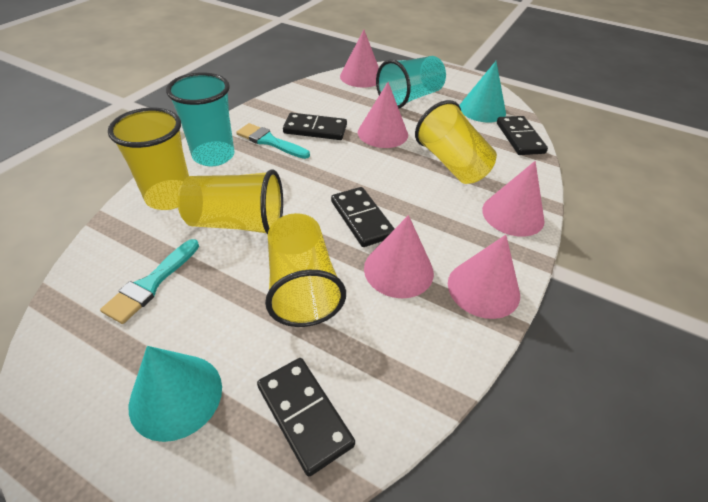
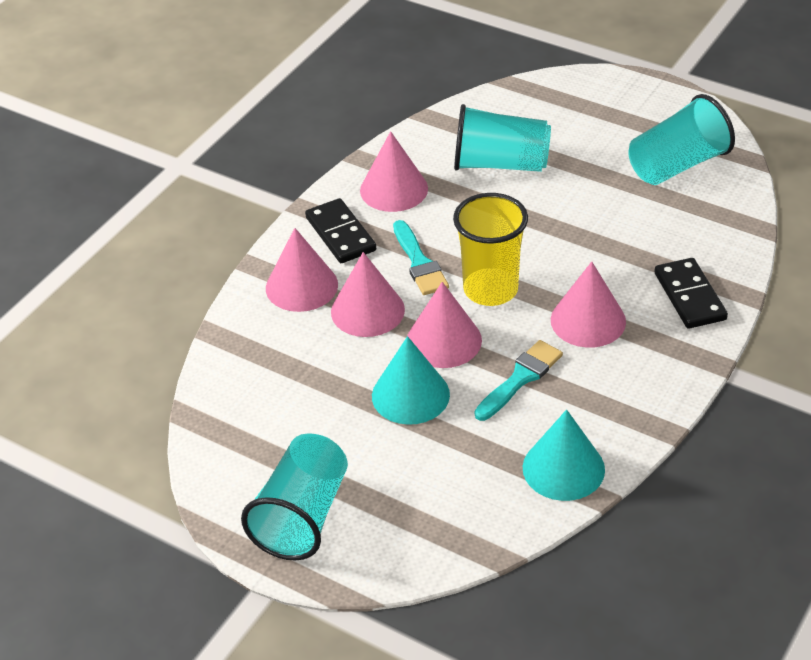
black domino: 4 -> 2
turquoise cup: 2 -> 3
yellow cup: 4 -> 1

